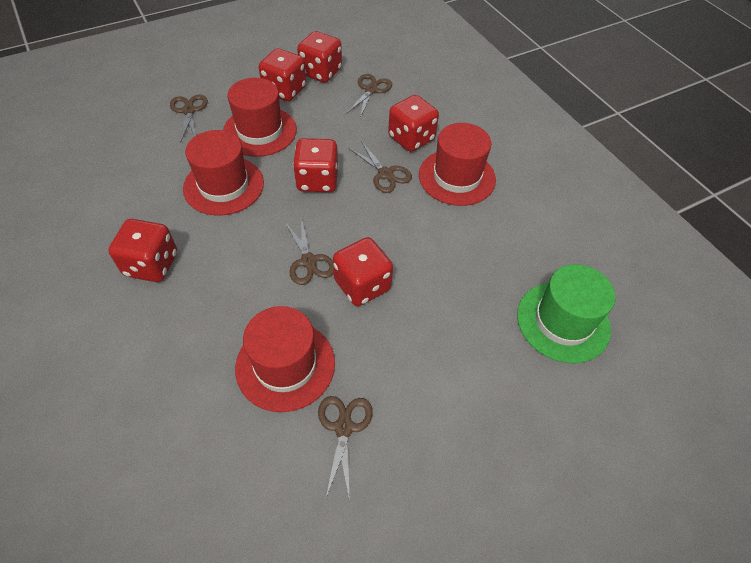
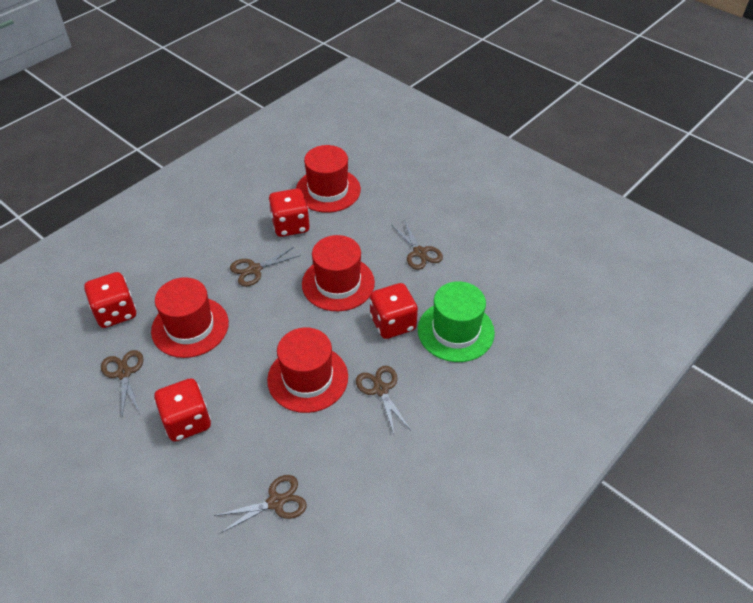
red dice: 6 -> 4

